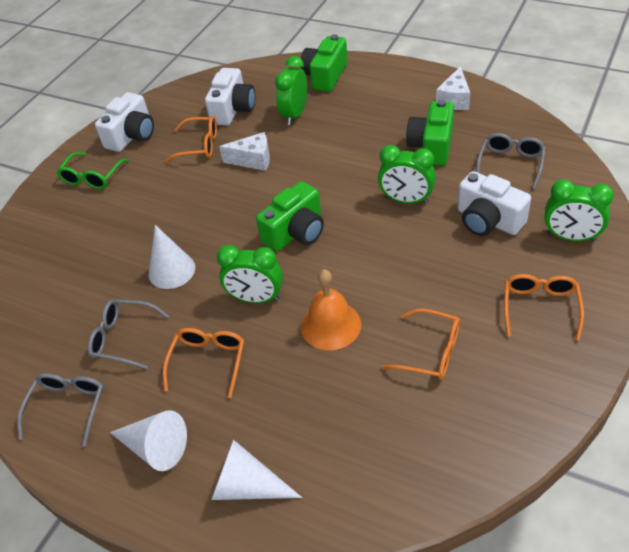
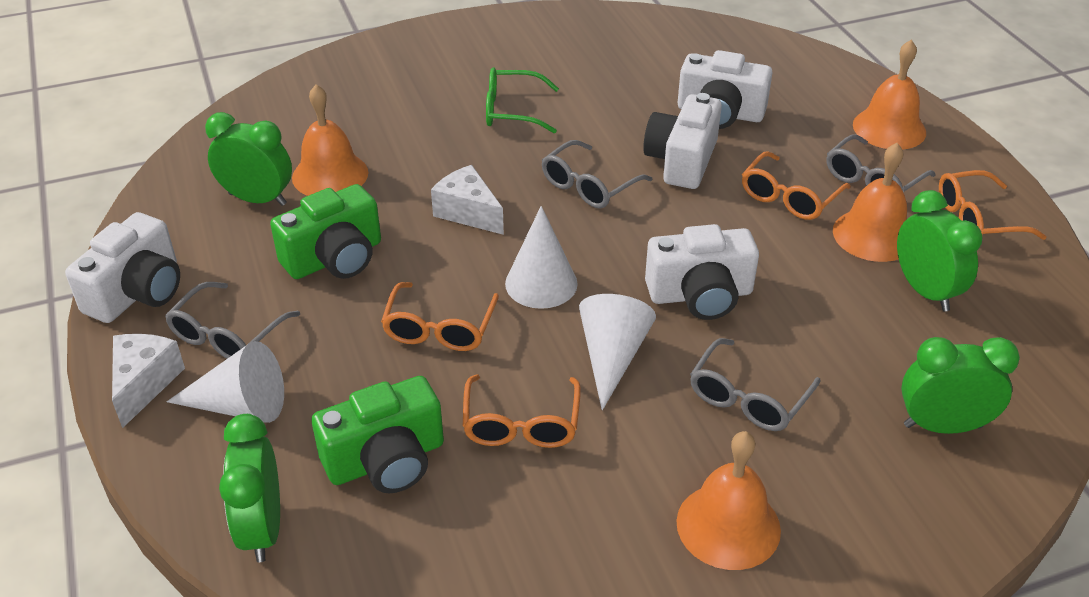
green camera: 3 -> 2
grey glasses: 3 -> 4
orange bell: 1 -> 4
white camera: 3 -> 4

